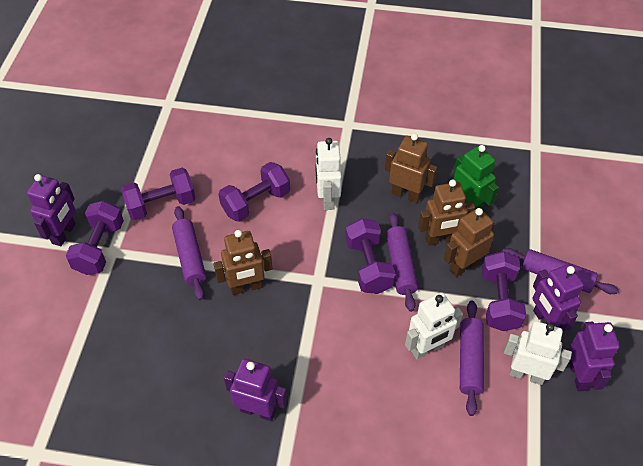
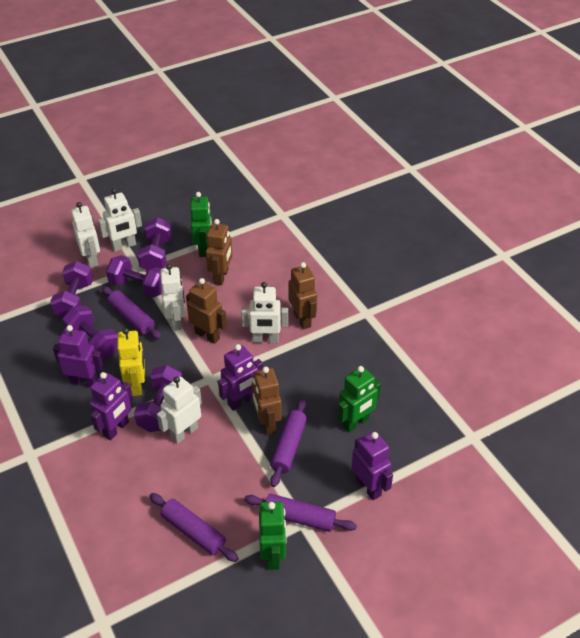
green robot: 1 -> 3
white robot: 3 -> 5
yellow robot: 0 -> 1

